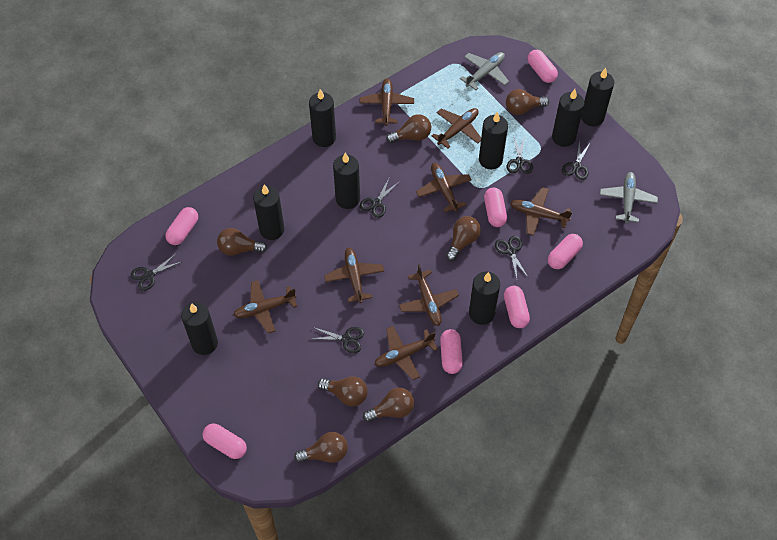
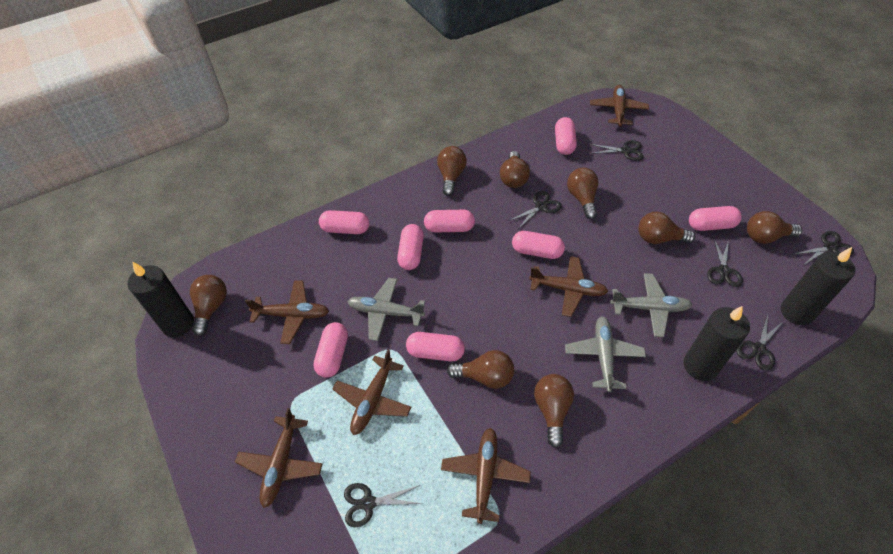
black candle: 8 -> 3
brown light bulb: 7 -> 8
brown plane: 8 -> 6
grey plane: 2 -> 3
pink capsule: 7 -> 8

